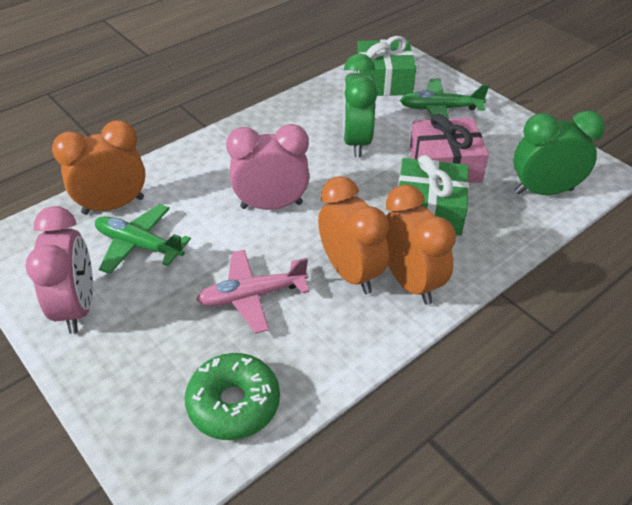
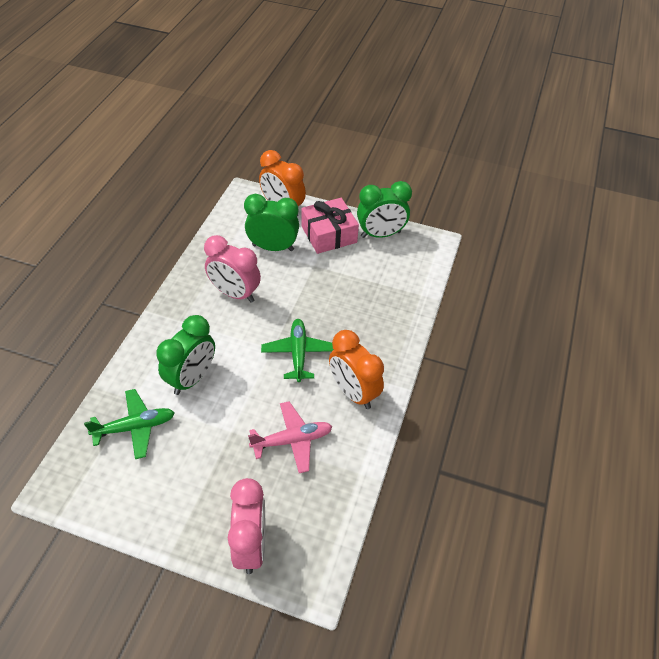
green clock: 2 -> 3
green donut: 1 -> 0
green gift: 2 -> 0
orange clock: 3 -> 2

